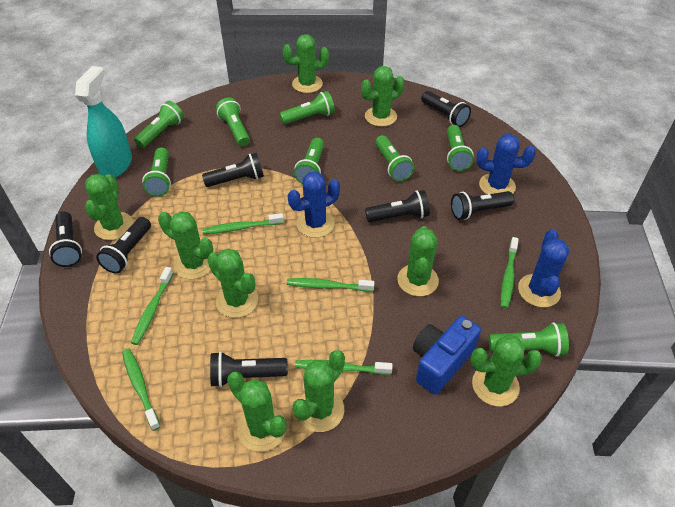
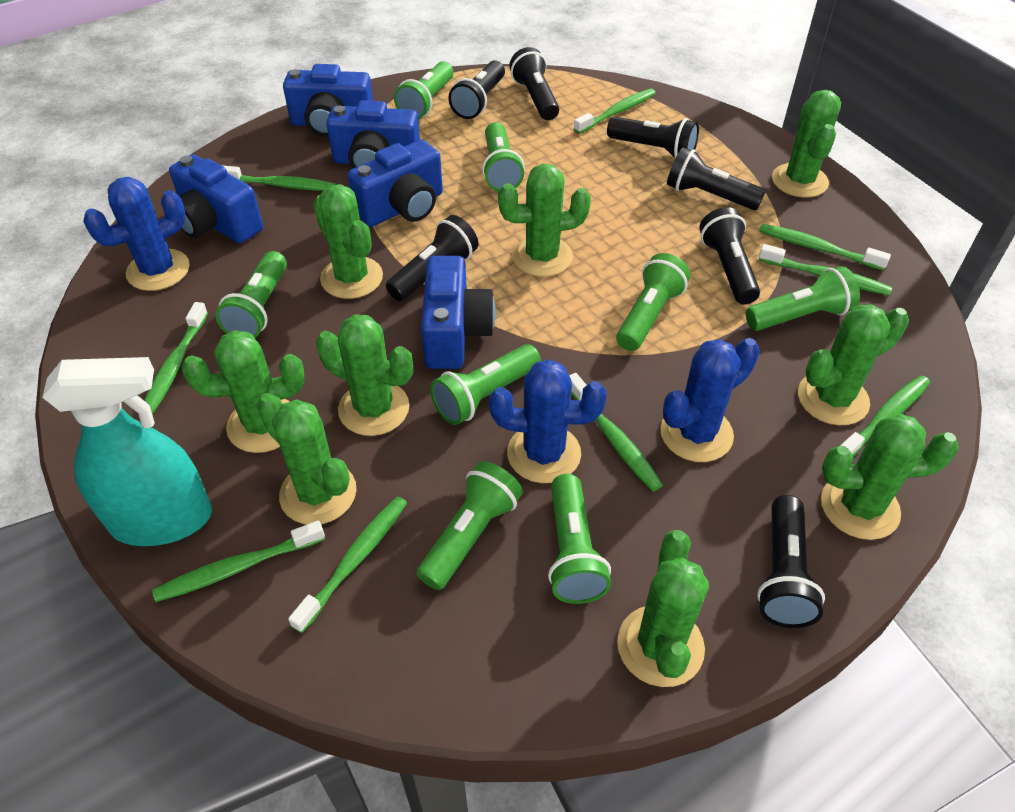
blue camera: 1 -> 5
green toothbrush: 6 -> 9

